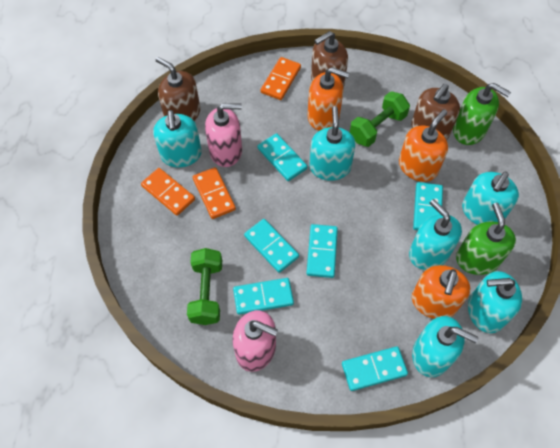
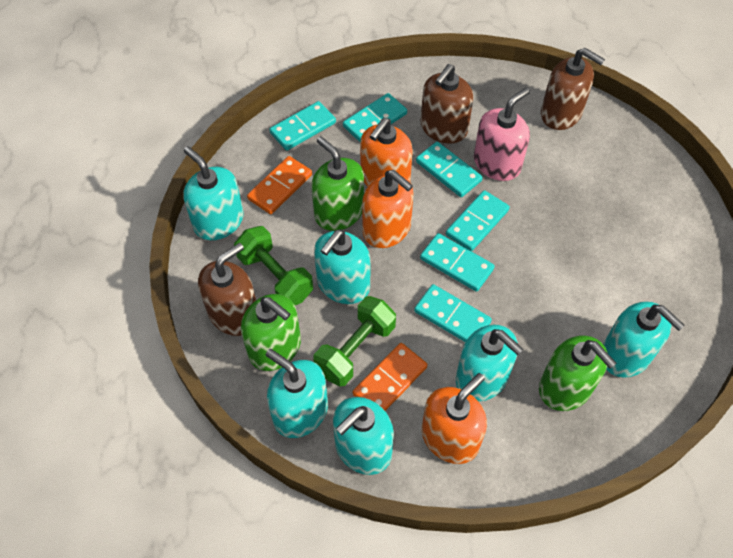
green soap dispenser: 2 -> 3
orange domino: 3 -> 2
pink soap dispenser: 2 -> 1

